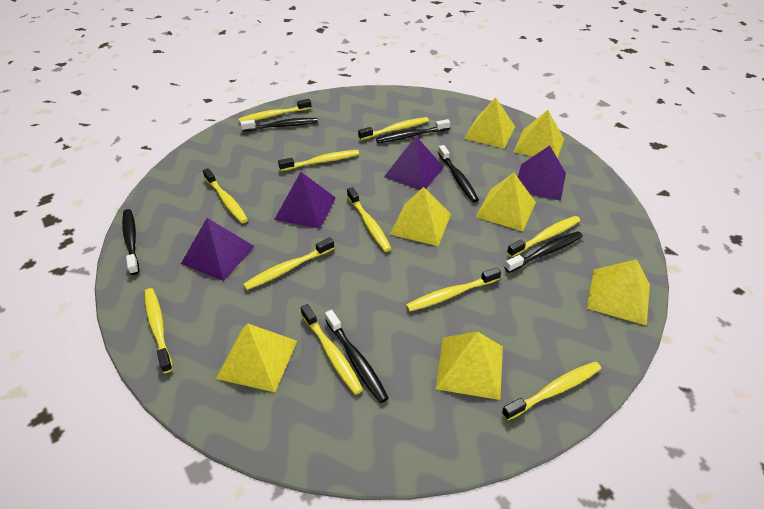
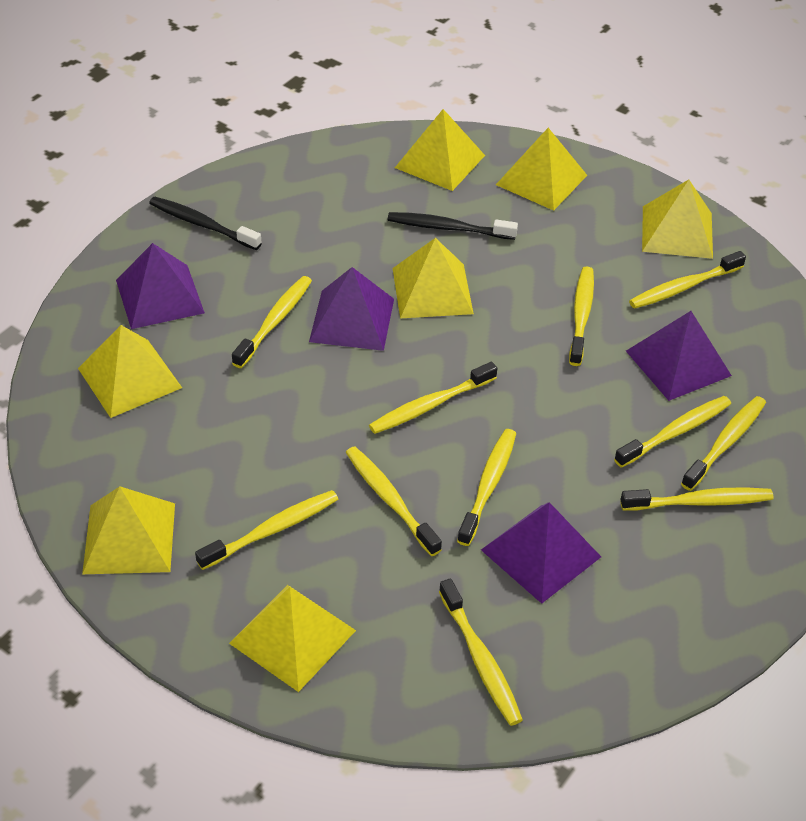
black toothbrush: 6 -> 2

